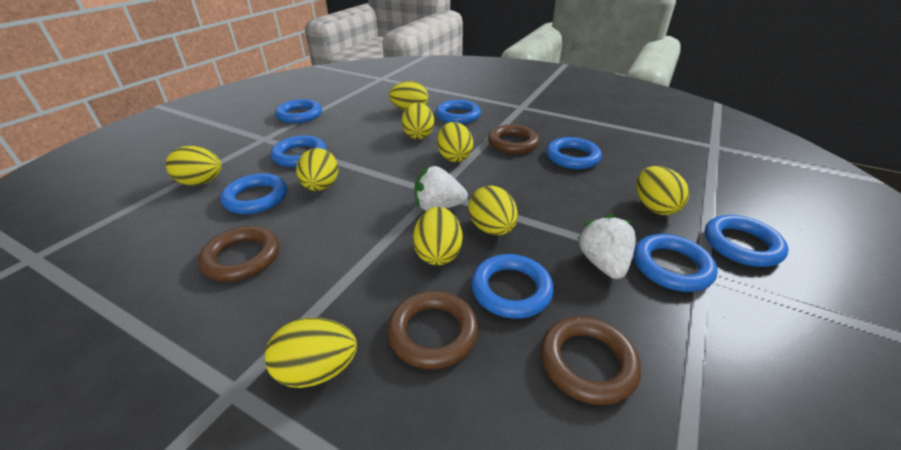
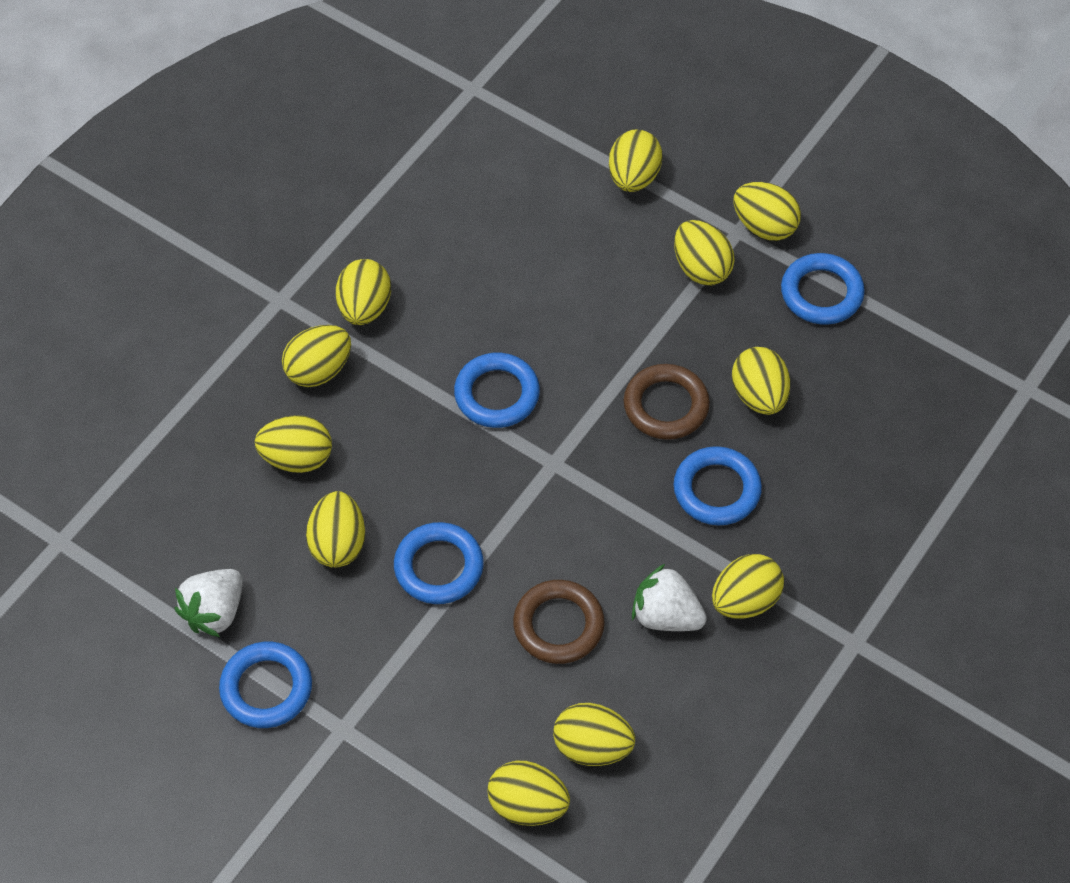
blue ring: 8 -> 5
brown ring: 4 -> 2
yellow egg: 9 -> 11

